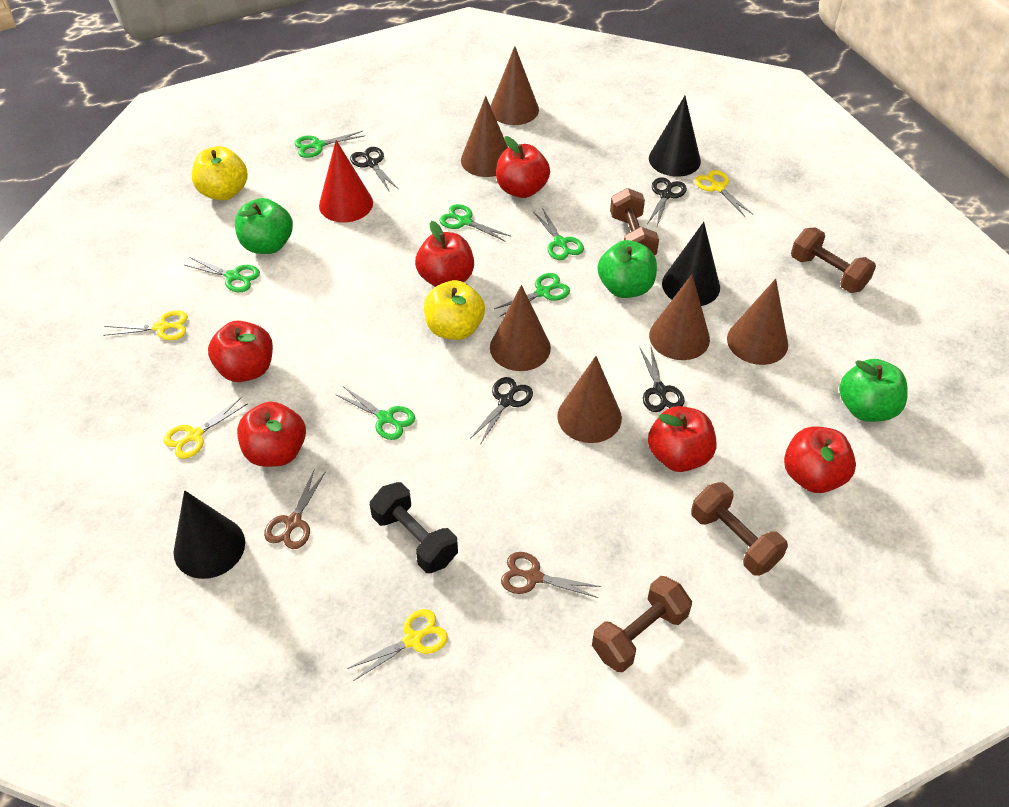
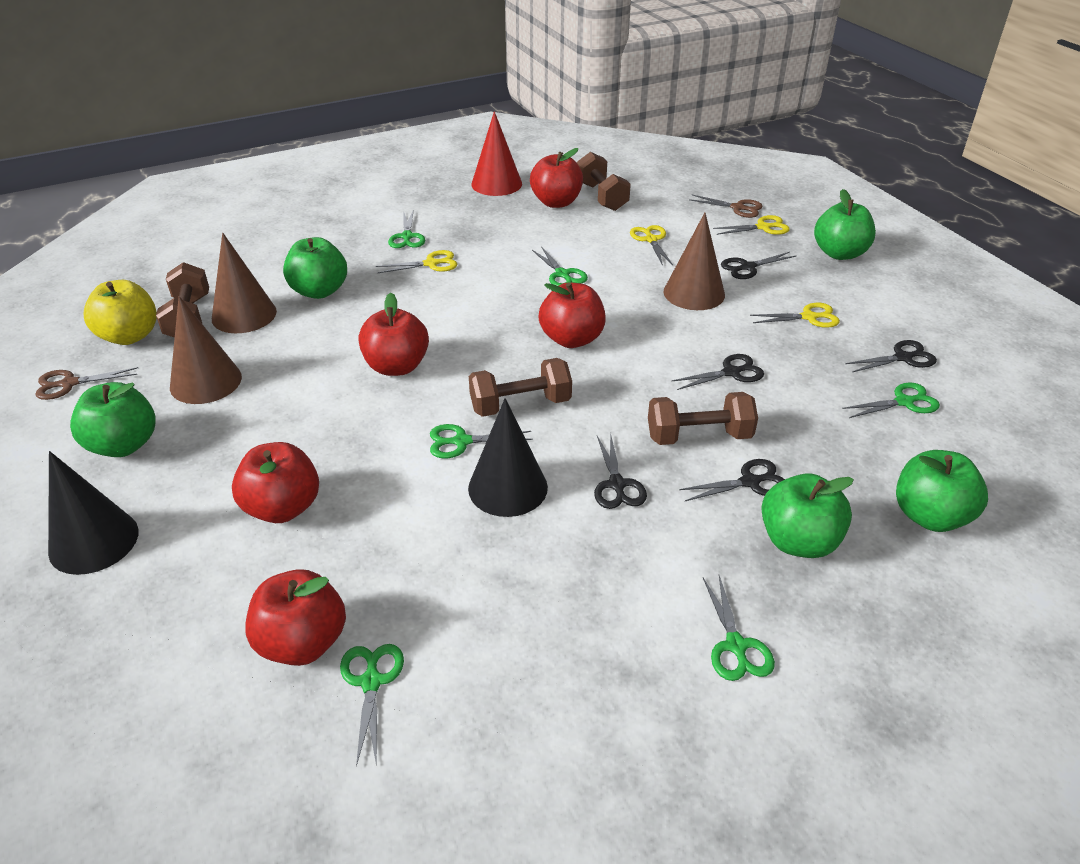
black cone: 3 -> 2
black dumbbell: 1 -> 0
black scissors: 4 -> 5
brown cone: 6 -> 3
green apple: 3 -> 5
red apple: 6 -> 5
yellow apple: 2 -> 1

